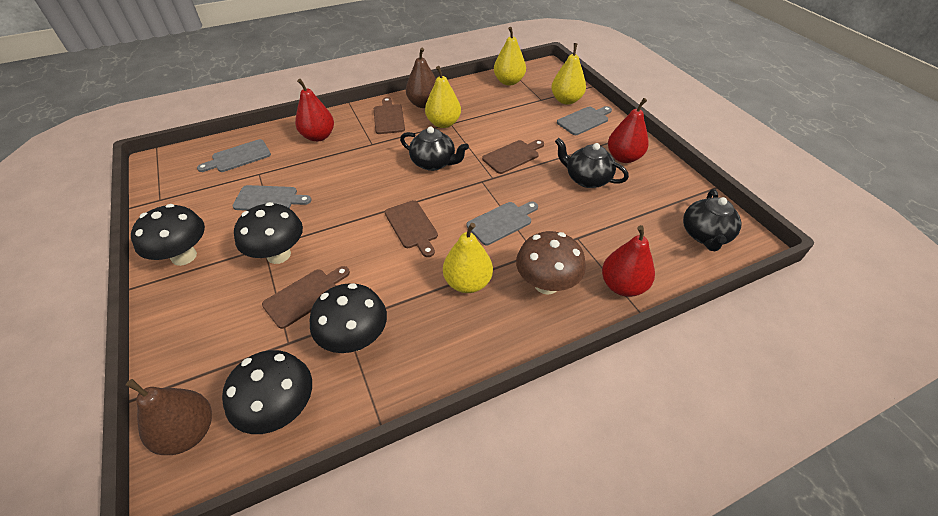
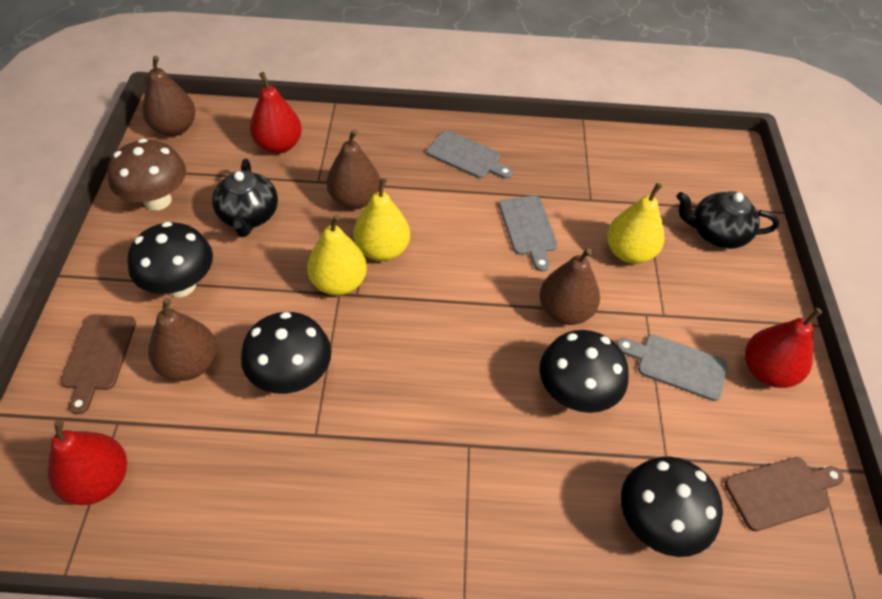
black teapot: 3 -> 2
brown cutting board: 4 -> 2
brown pear: 2 -> 4
grey cutting board: 4 -> 3
yellow pear: 4 -> 3

